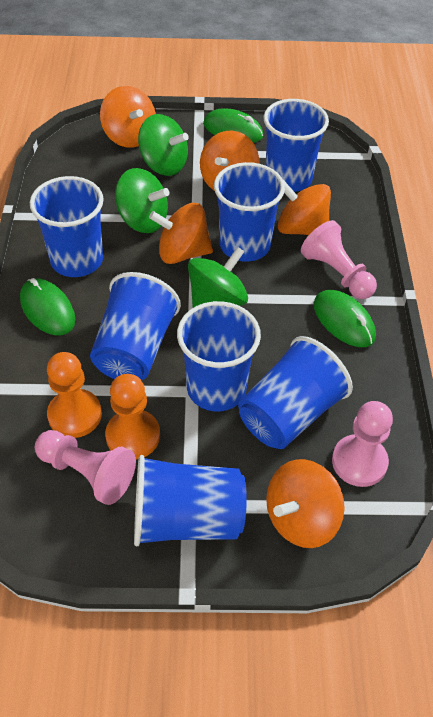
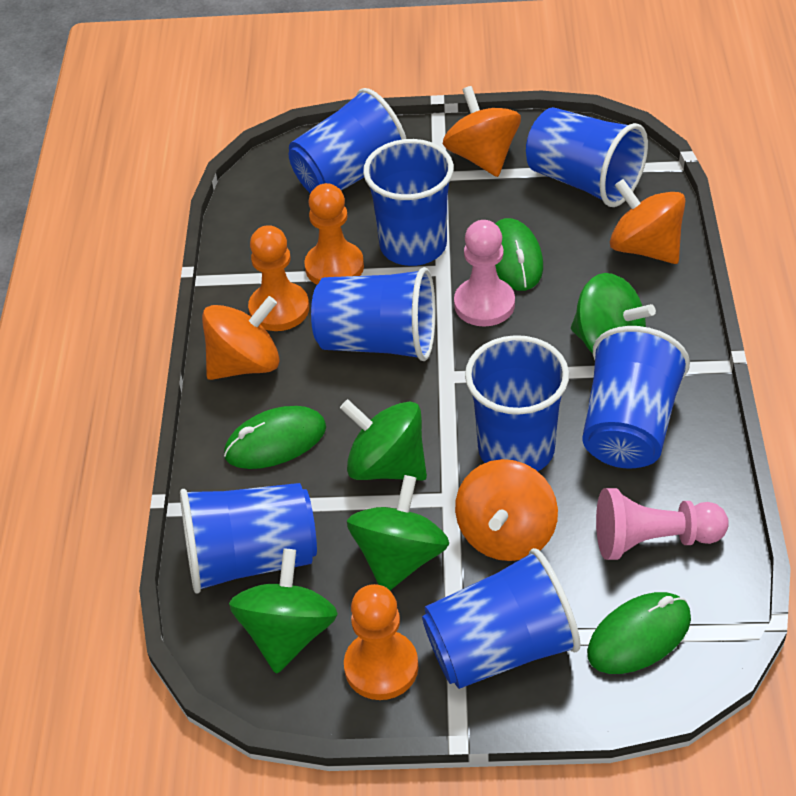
blue cup: 7 -> 8
green spinning top: 3 -> 4
orange pawn: 2 -> 3
orange spinning top: 5 -> 4
pink pawn: 3 -> 2

